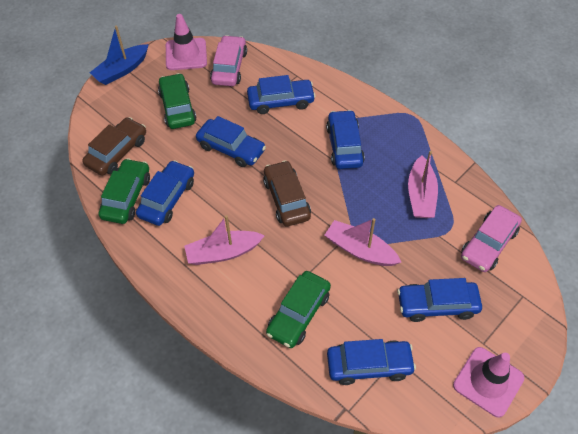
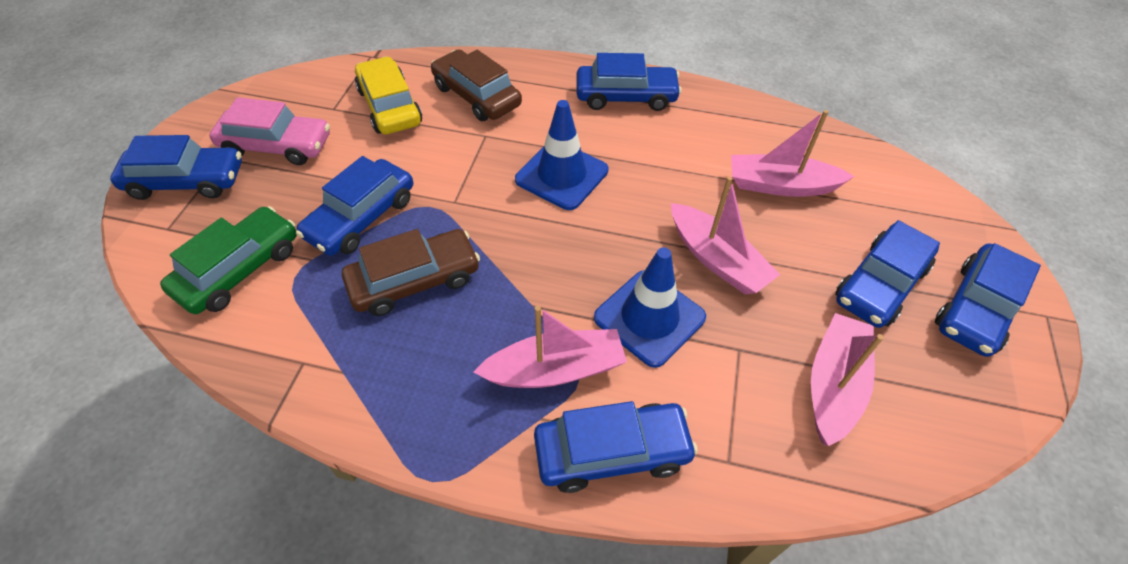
blue boat: 1 -> 0
blue traffic cone: 0 -> 2
green car: 3 -> 1
pink boat: 3 -> 4
pink car: 2 -> 1
pink traffic cone: 2 -> 0
yellow car: 0 -> 1

